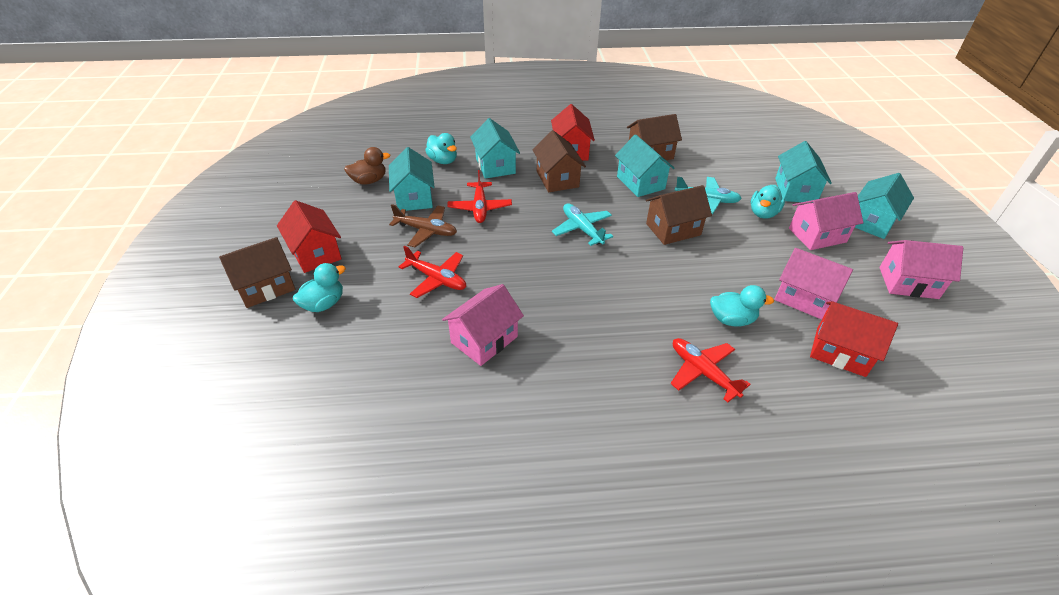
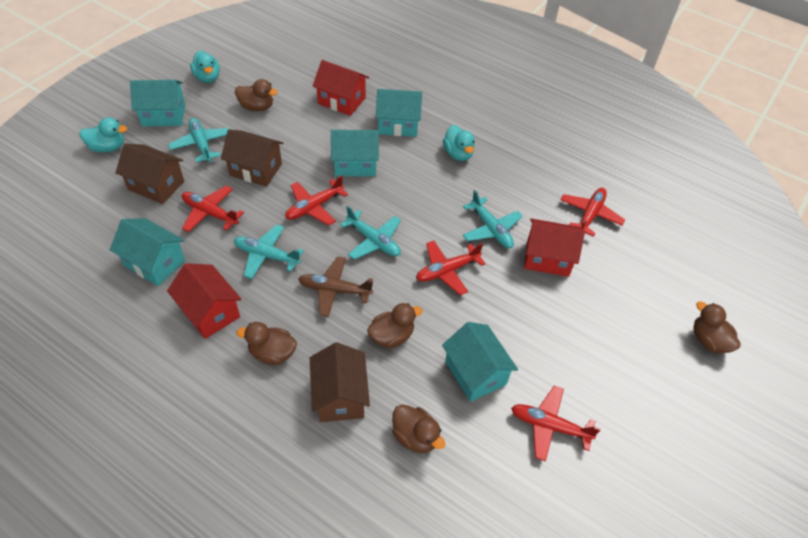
brown duck: 1 -> 5
brown house: 4 -> 3
pink house: 4 -> 0
red plane: 3 -> 5
turquoise duck: 4 -> 3
turquoise plane: 2 -> 4

